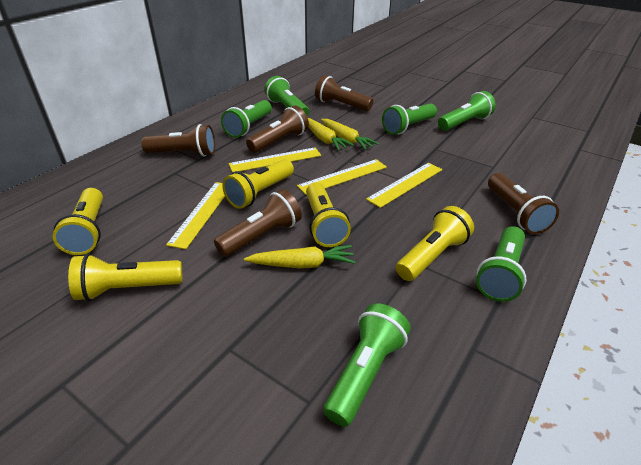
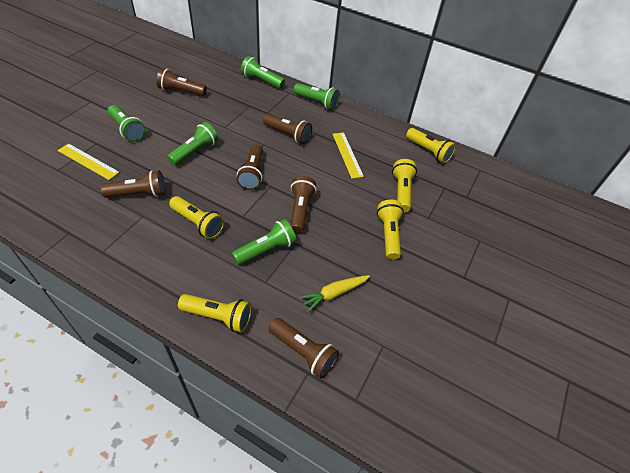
brown flashlight: 5 -> 6
green flashlight: 6 -> 5
yellow carrot: 3 -> 1
yellow ruler: 4 -> 2

